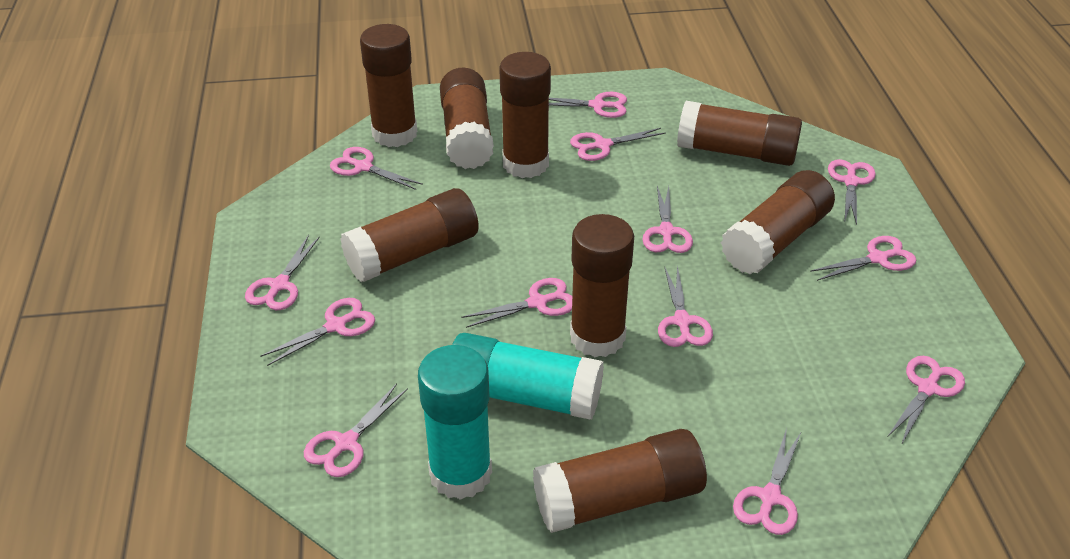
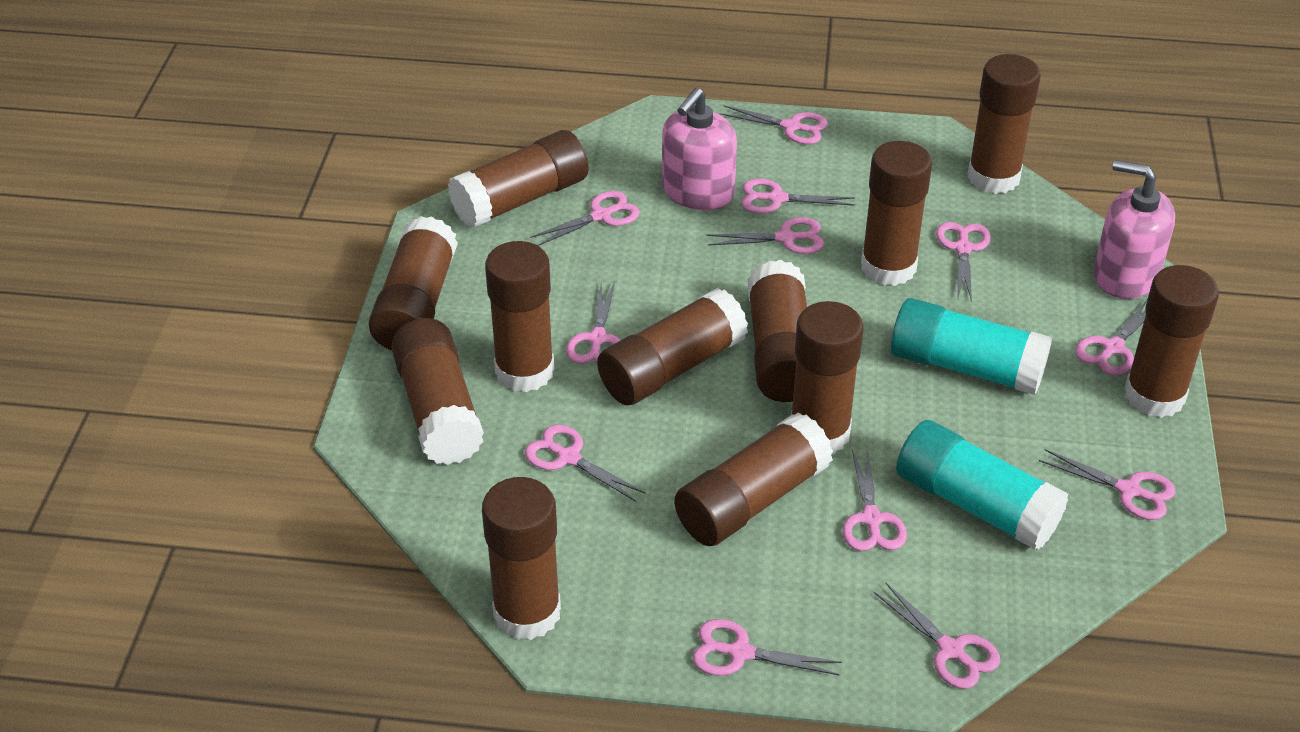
brown glue stick: 8 -> 12
pink scissors: 13 -> 12
pink soap dispenser: 0 -> 2

